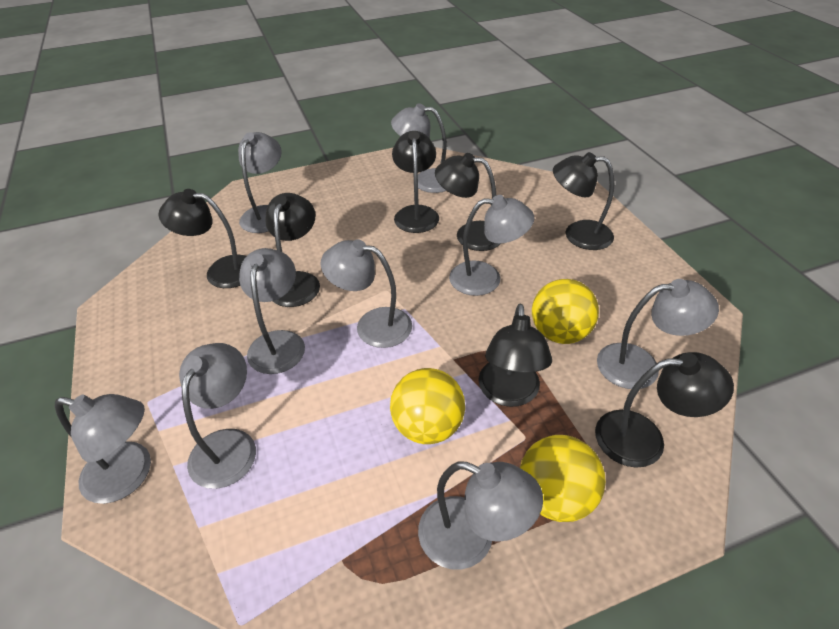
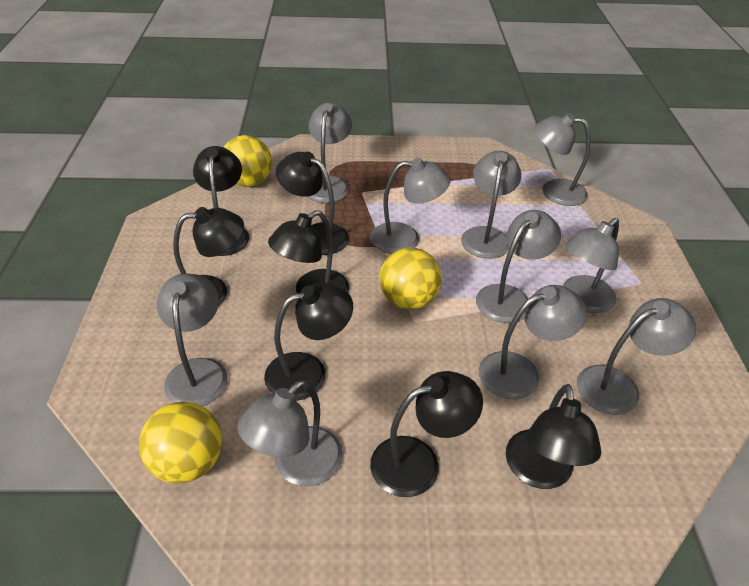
grey lamp: 9 -> 10

